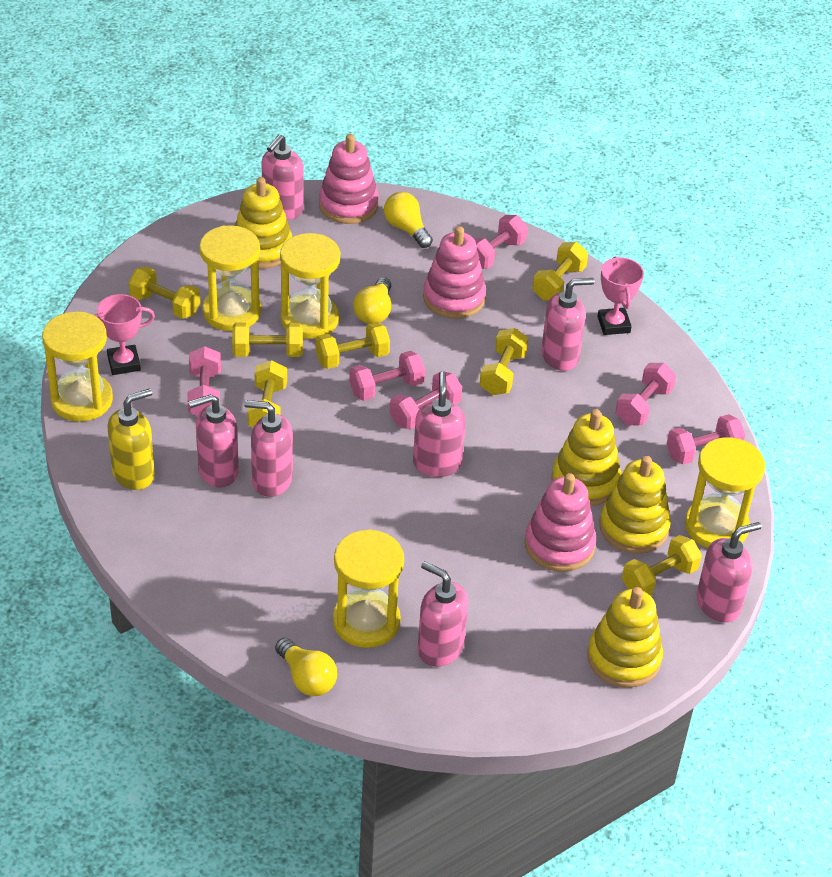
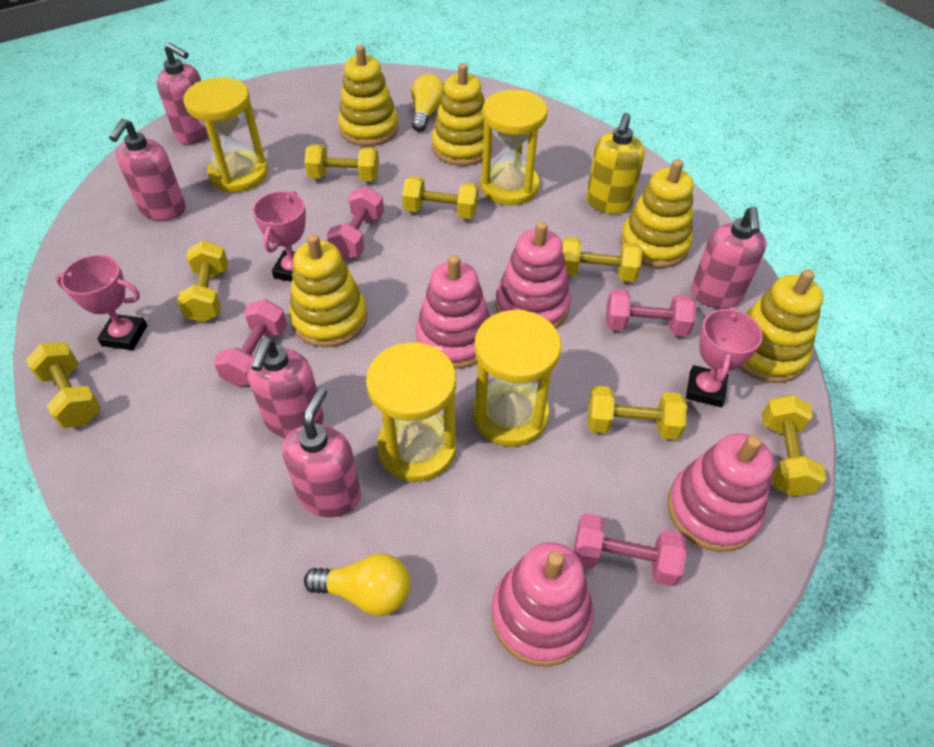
pink dumbbell: 6 -> 4
pink soap dispenser: 7 -> 5
pink stacking toy: 3 -> 4
pink trophy: 2 -> 3
yellow hourglass: 5 -> 4
yellow light bulb: 3 -> 2
yellow stacking toy: 4 -> 5

